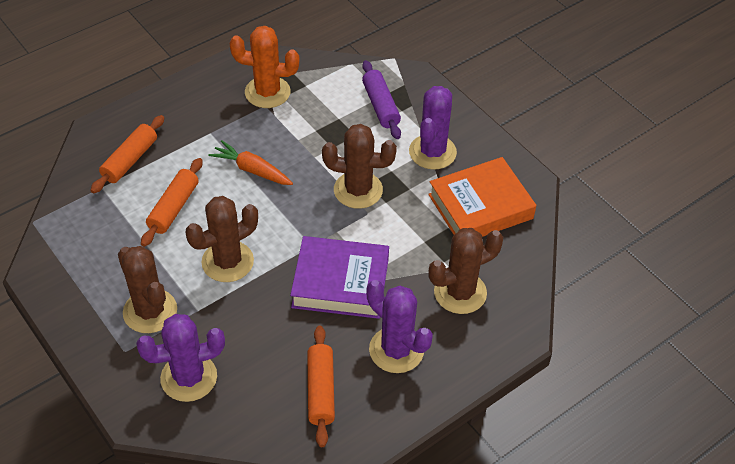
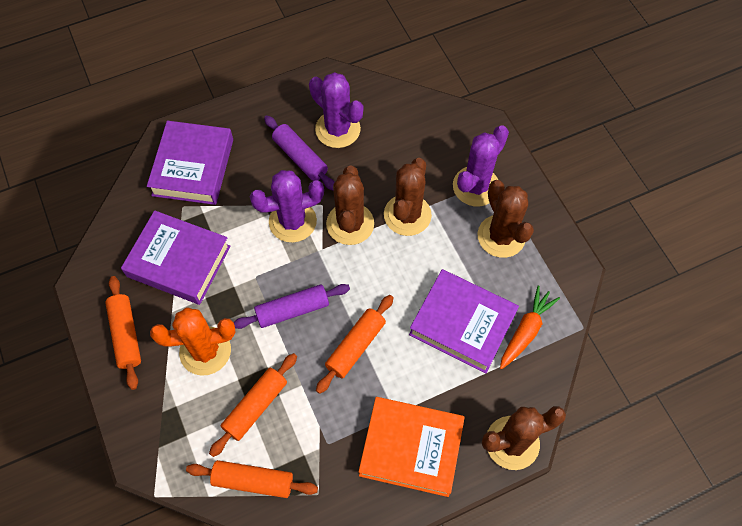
orange rolling pin: 3 -> 4
purple book: 1 -> 3
purple rolling pin: 1 -> 2

